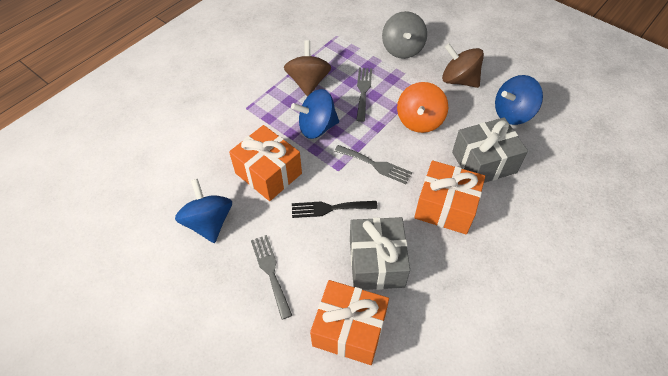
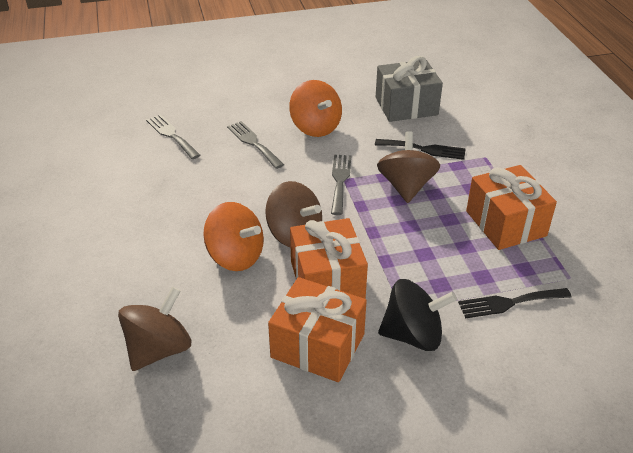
black fork: 1 -> 2
black spinning top: 0 -> 1
blue spinning top: 3 -> 0
brown spinning top: 2 -> 3
grey gift: 2 -> 1
grey spinning top: 1 -> 0
orange spinning top: 1 -> 2

